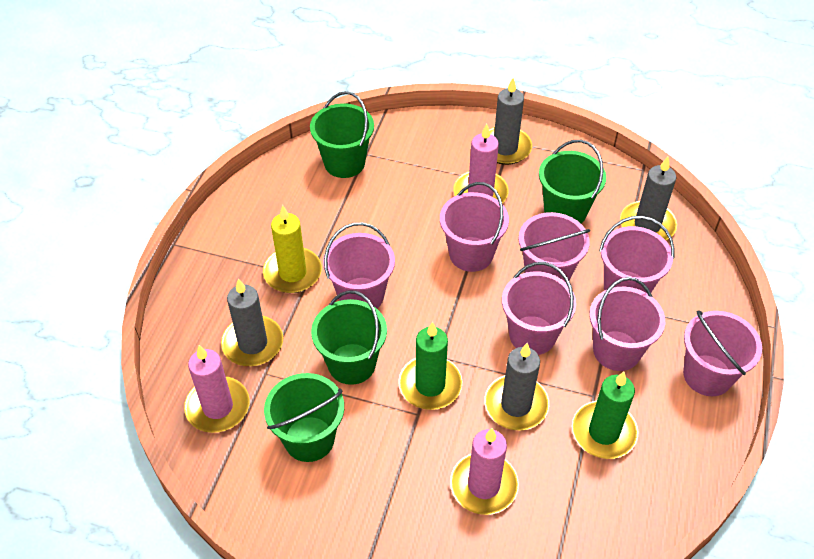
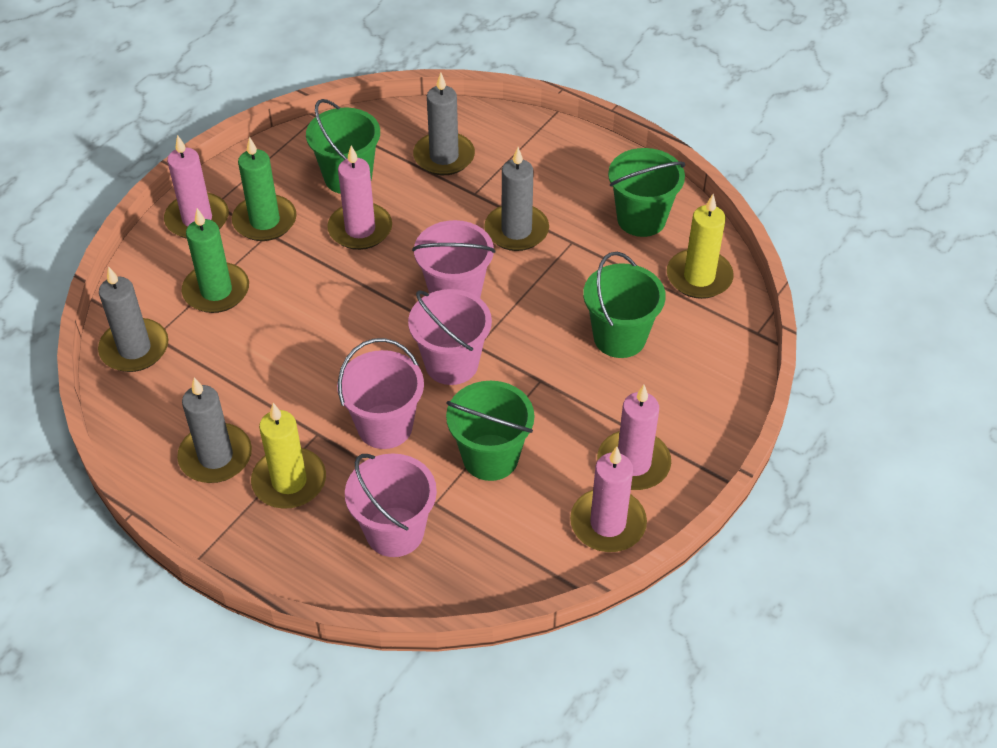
pink bucket: 7 -> 4
pink candle: 3 -> 4
yellow candle: 1 -> 2

